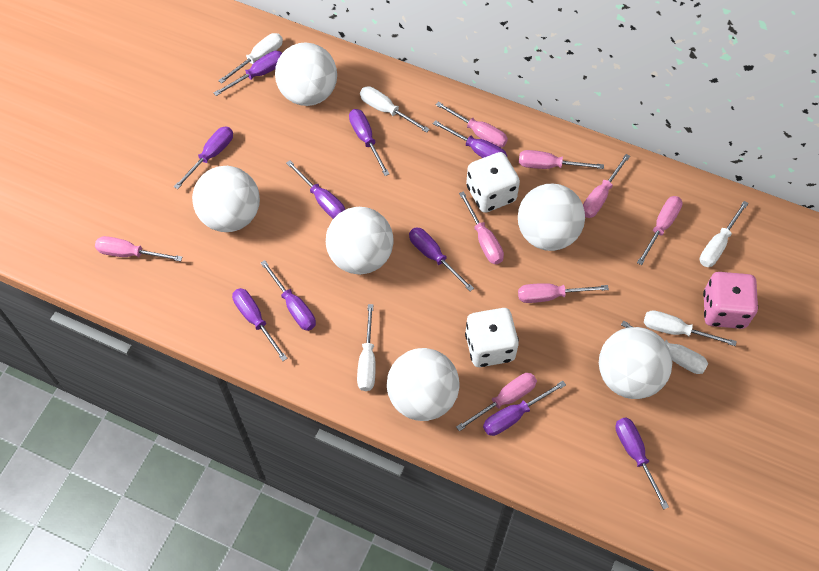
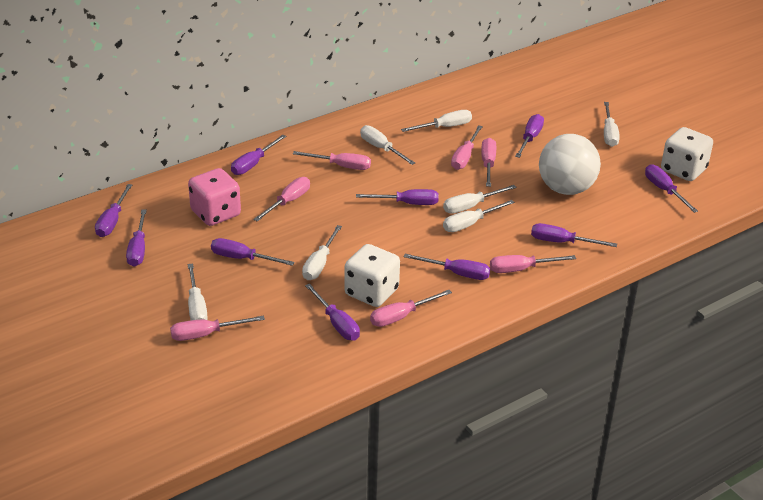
pink screwdriver: 8 -> 7
white ball: 6 -> 1
white screwdriver: 6 -> 7

